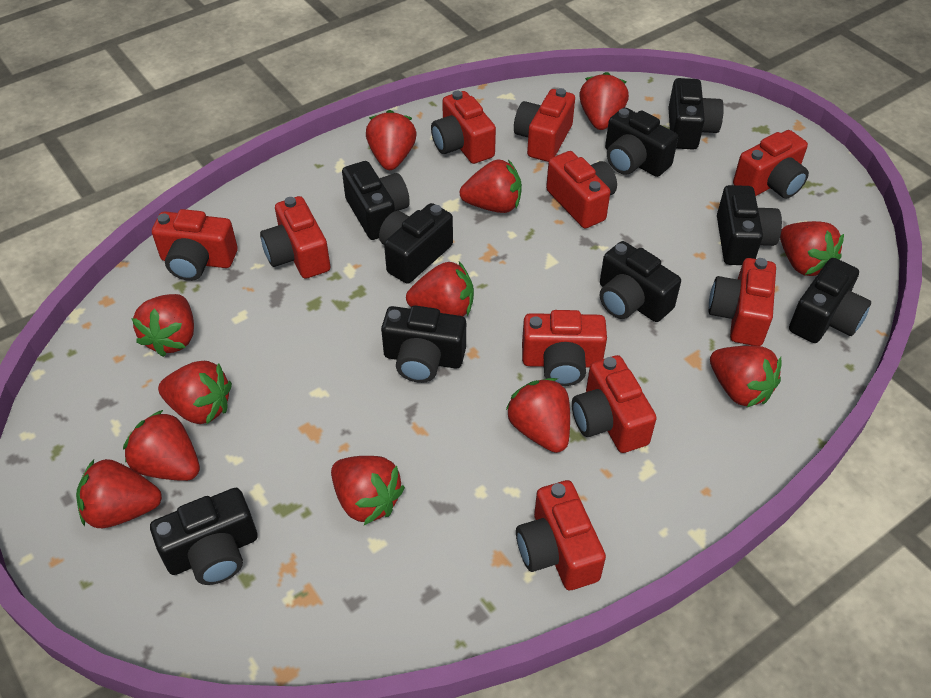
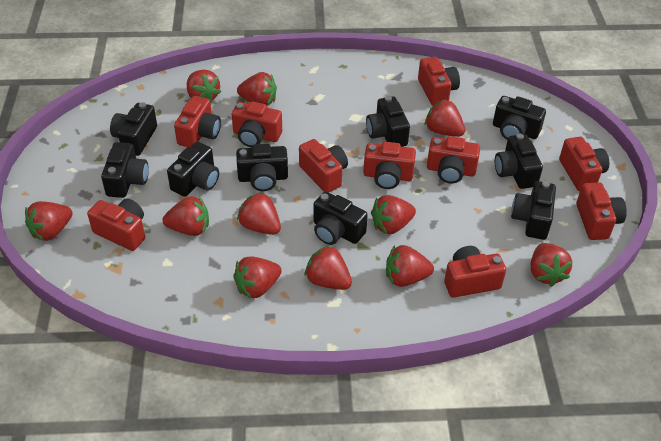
red strawberry: 12 -> 11

